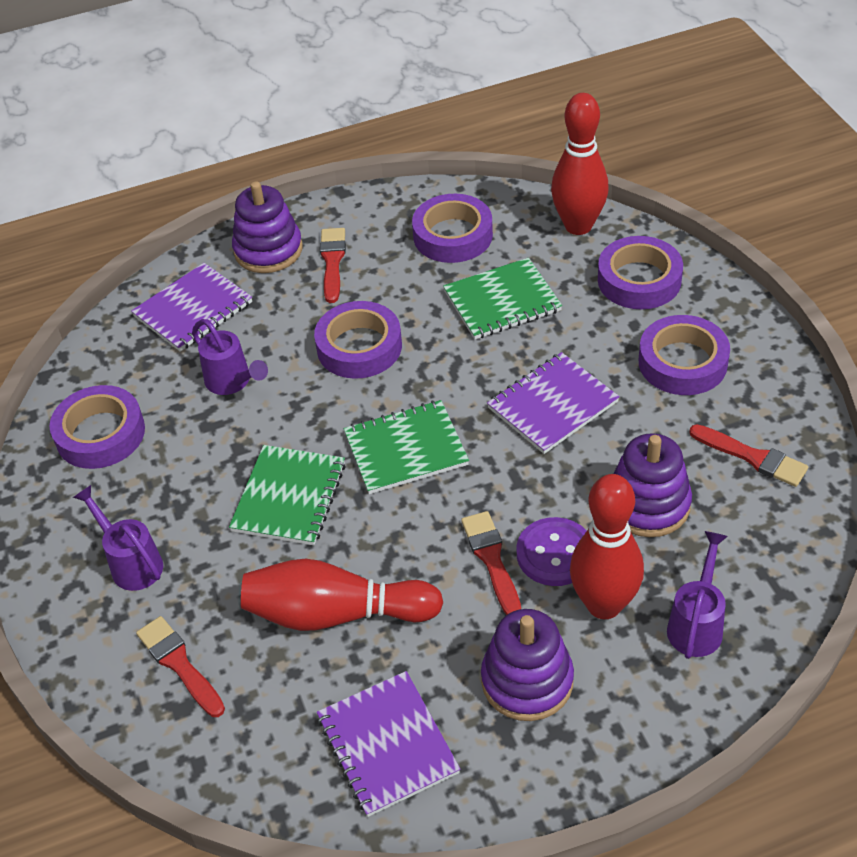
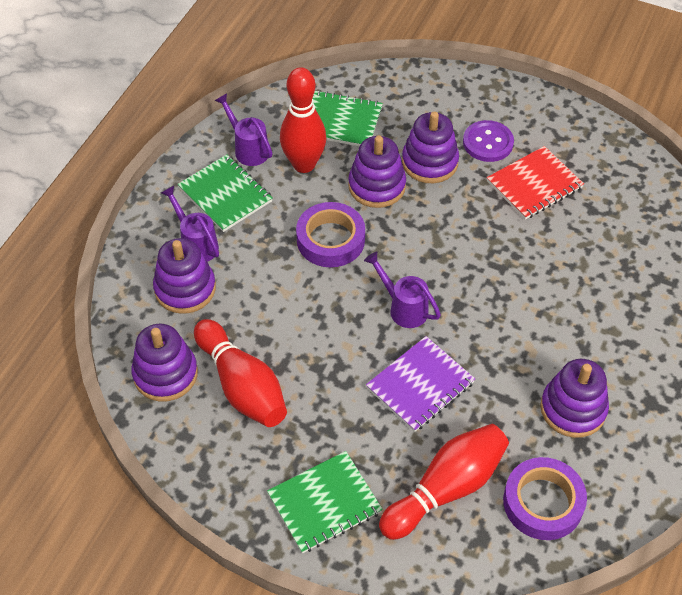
purple notebook: 3 -> 1
purple stacking toy: 3 -> 5
purple tape: 5 -> 2
red brush: 4 -> 0
red notebook: 0 -> 1

